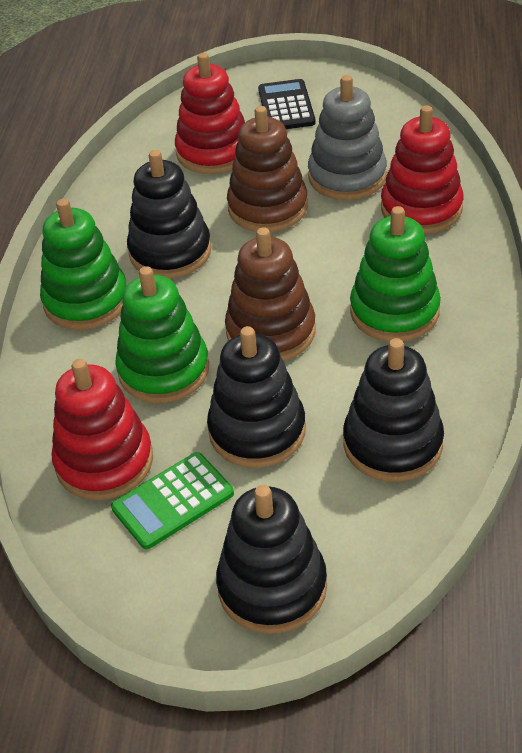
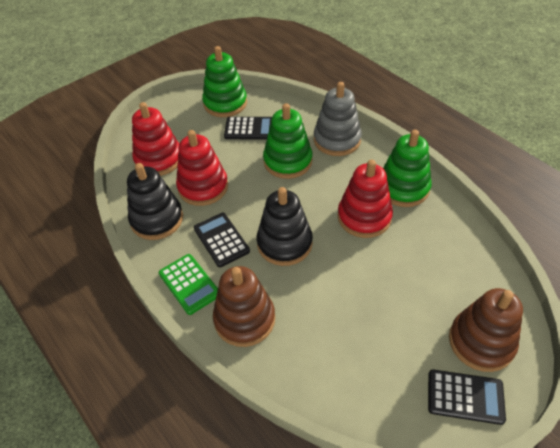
black calculator: 1 -> 3
black stacking toy: 4 -> 2

